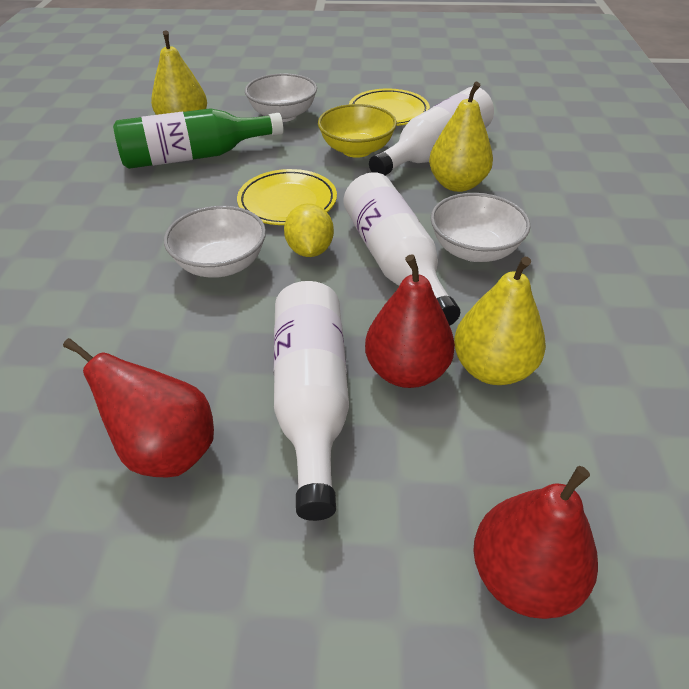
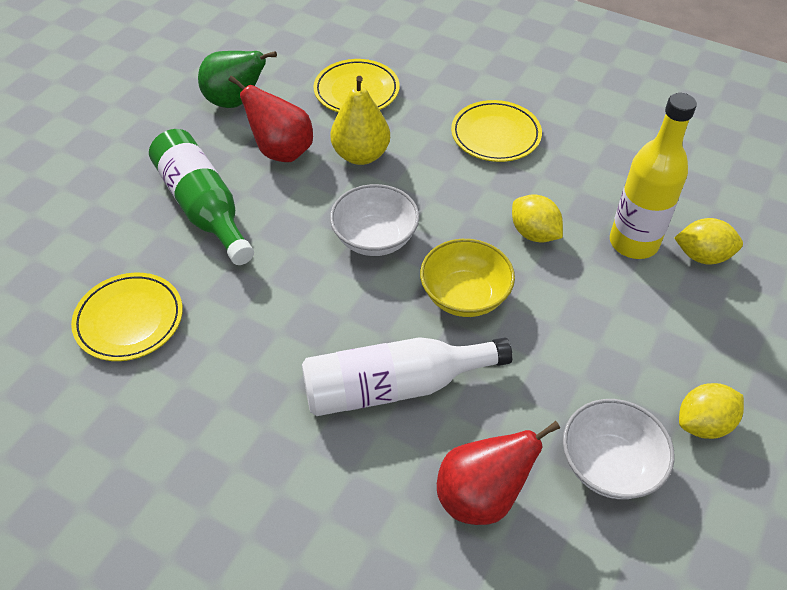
green pear: 0 -> 1
red pear: 3 -> 2
white bottle: 3 -> 1
white bowl: 3 -> 2
yellow bottle: 0 -> 1
yellow lemon: 1 -> 3
yellow pear: 3 -> 1
yellow plate: 2 -> 3

